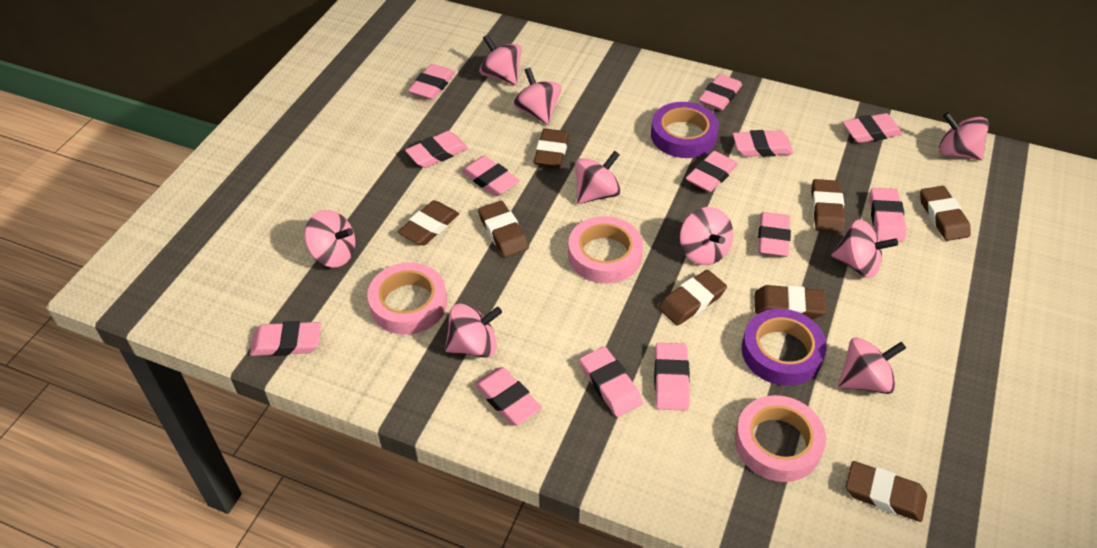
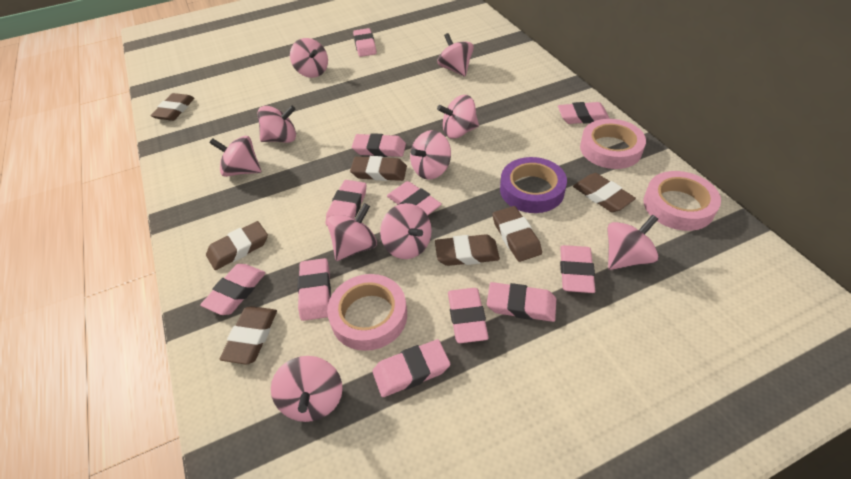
brown eraser: 8 -> 7
pink eraser: 13 -> 11
pink spinning top: 9 -> 10
purple tape: 2 -> 1

